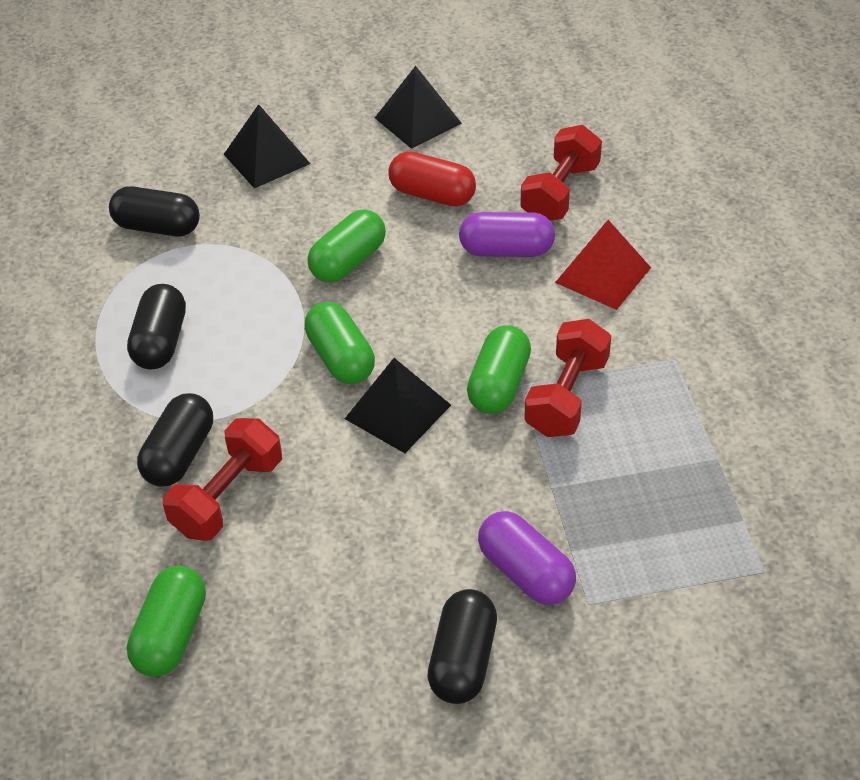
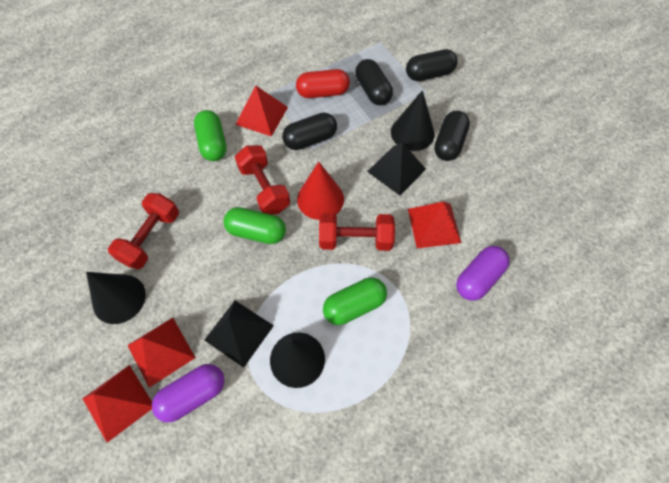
black cone: 0 -> 3
black pyramid: 3 -> 2
green capsule: 4 -> 3
red cone: 0 -> 1
red pyramid: 1 -> 4

